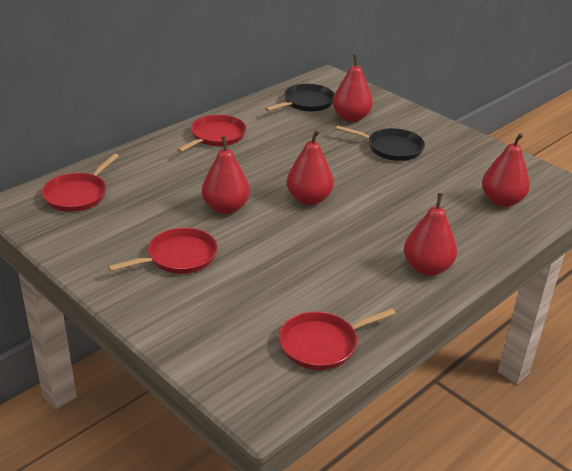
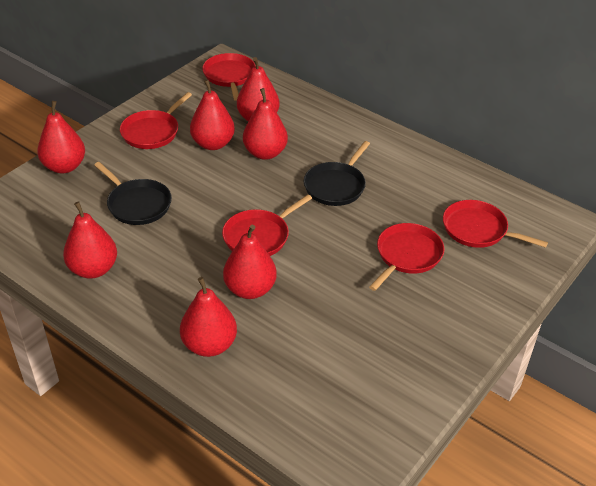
red pan: 4 -> 5
red pear: 5 -> 7

